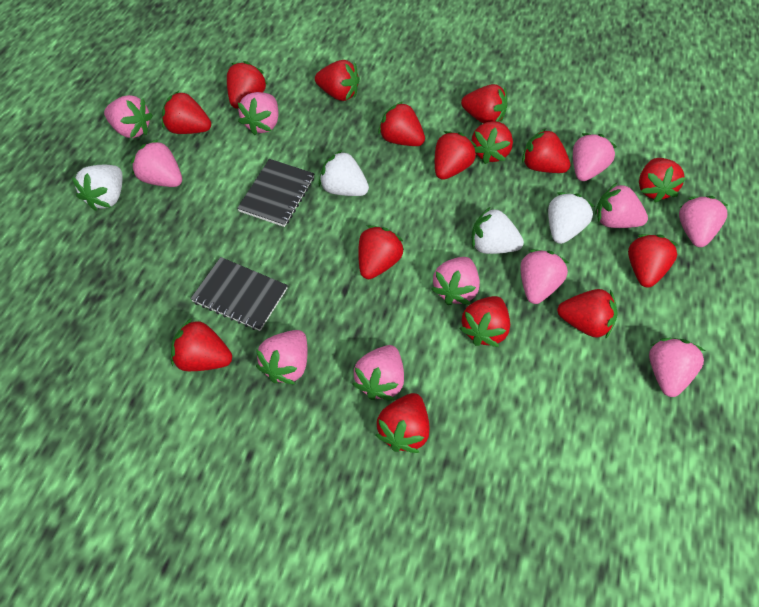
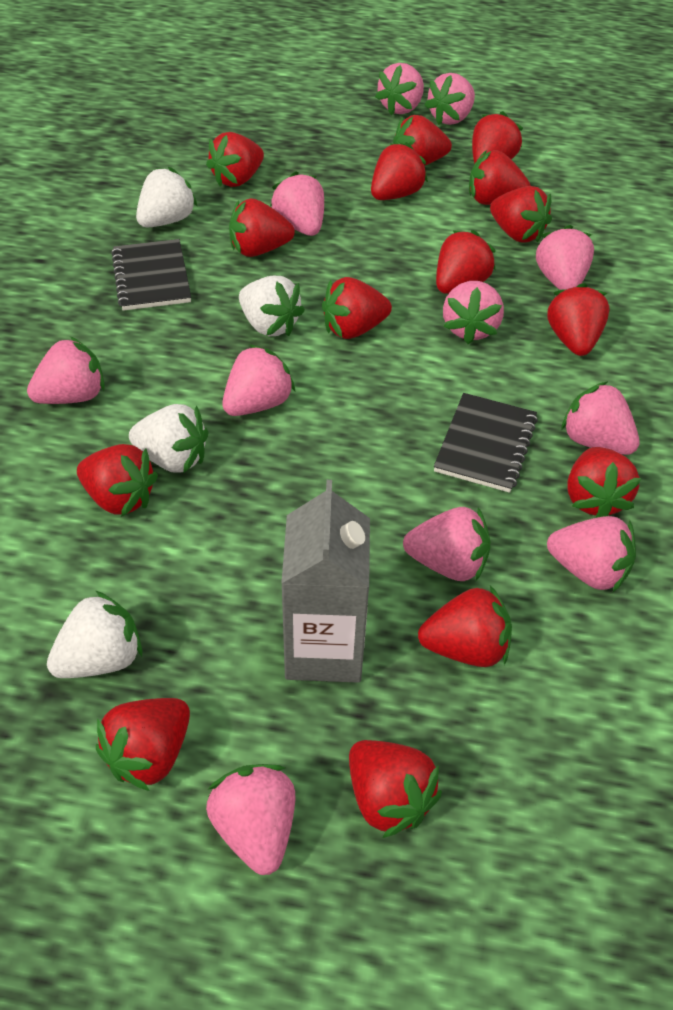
grey carton: 0 -> 1

